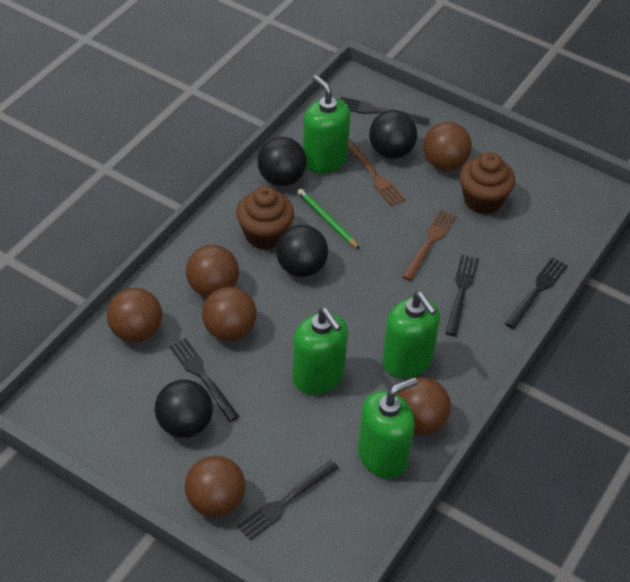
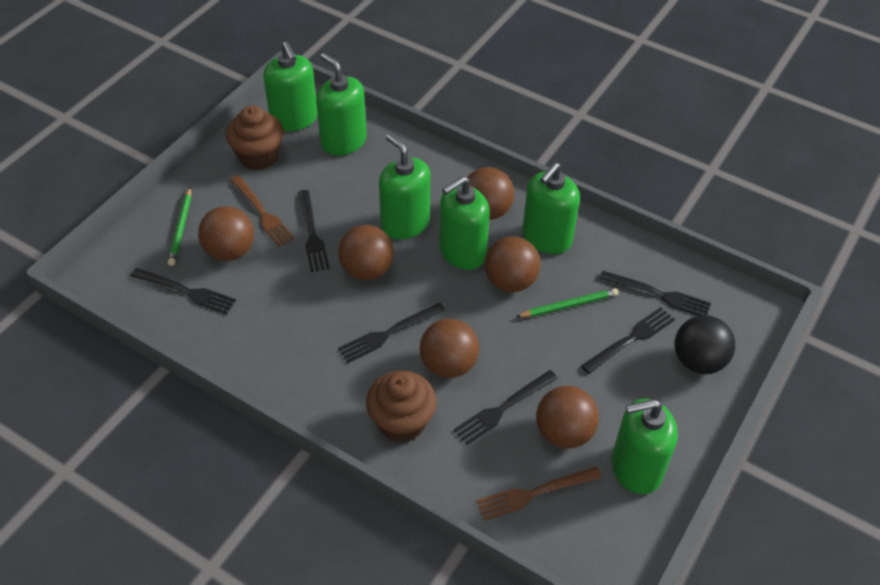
black ball: 4 -> 1
black fork: 5 -> 6
green pencil: 1 -> 2
green soap dispenser: 4 -> 6

